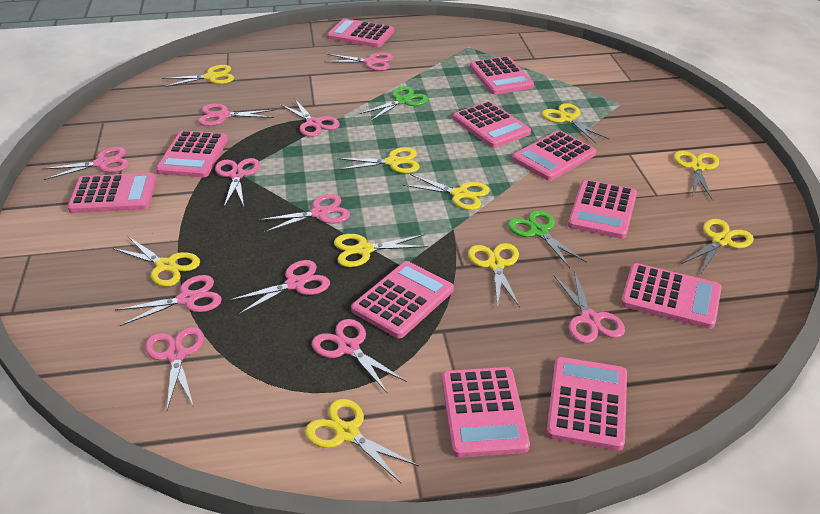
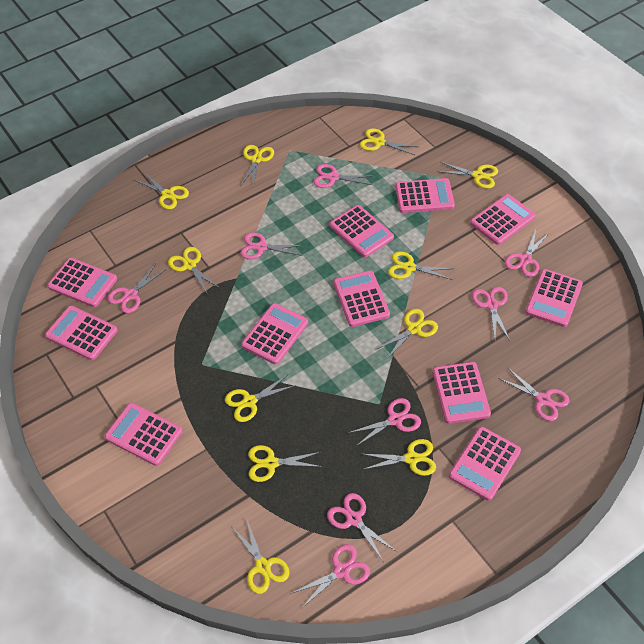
green scissors: 2 -> 0
pink scissors: 11 -> 9
yellow scissors: 10 -> 11

